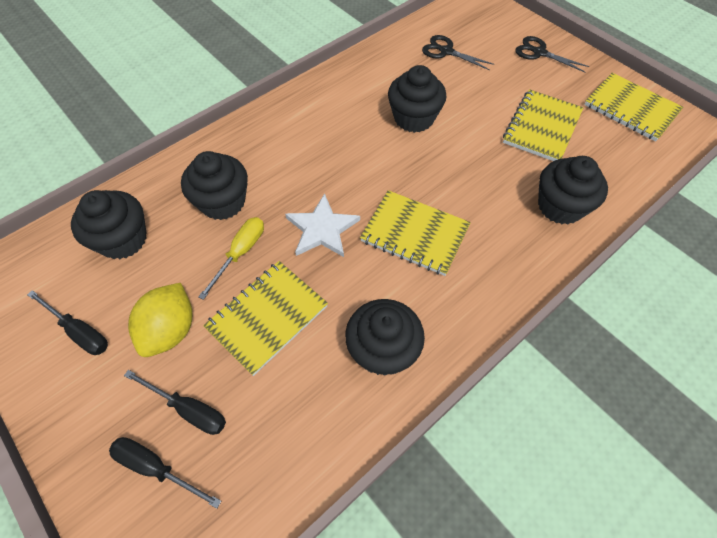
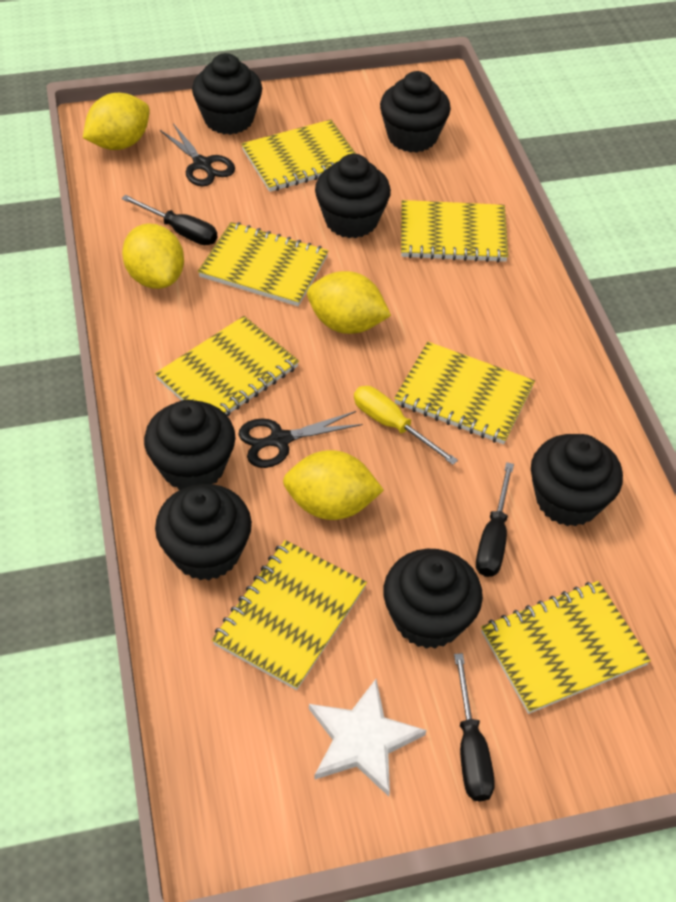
black cupcake: 5 -> 7
yellow lemon: 1 -> 4
yellow notebook: 4 -> 7

